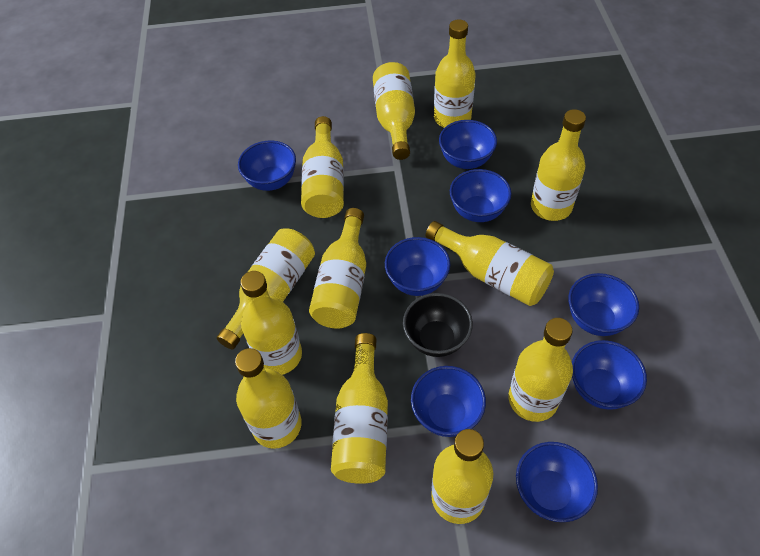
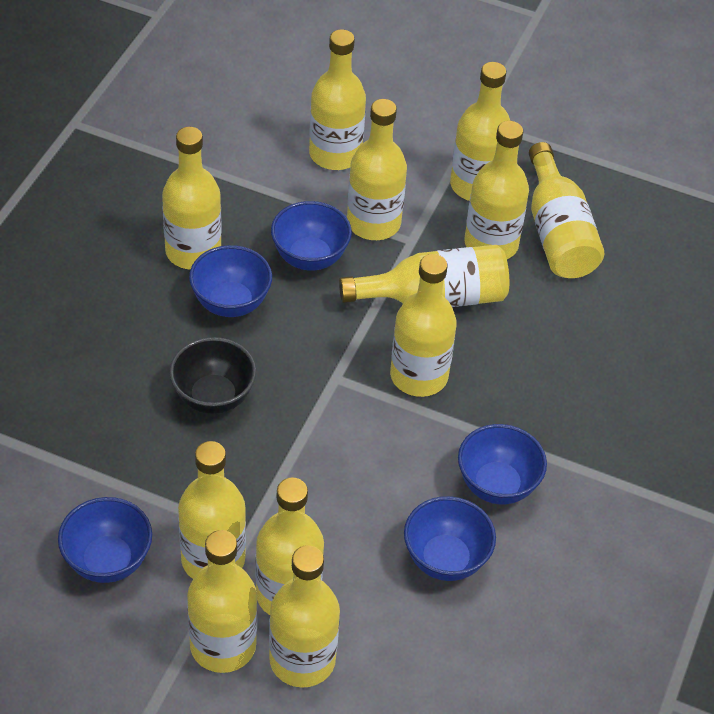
blue bowl: 8 -> 5

